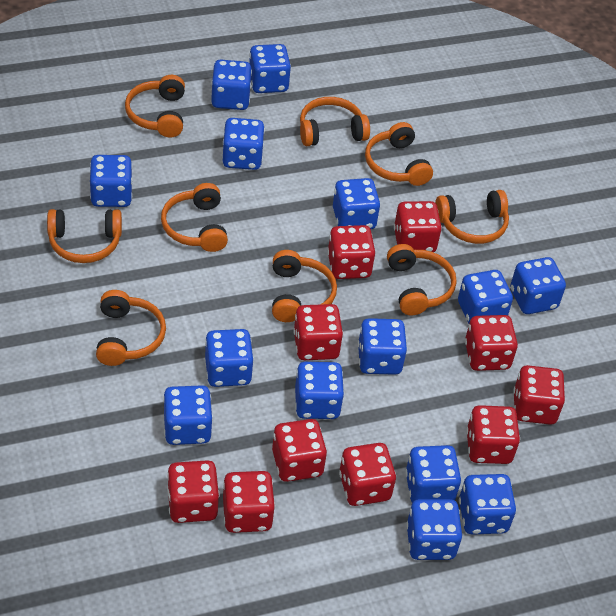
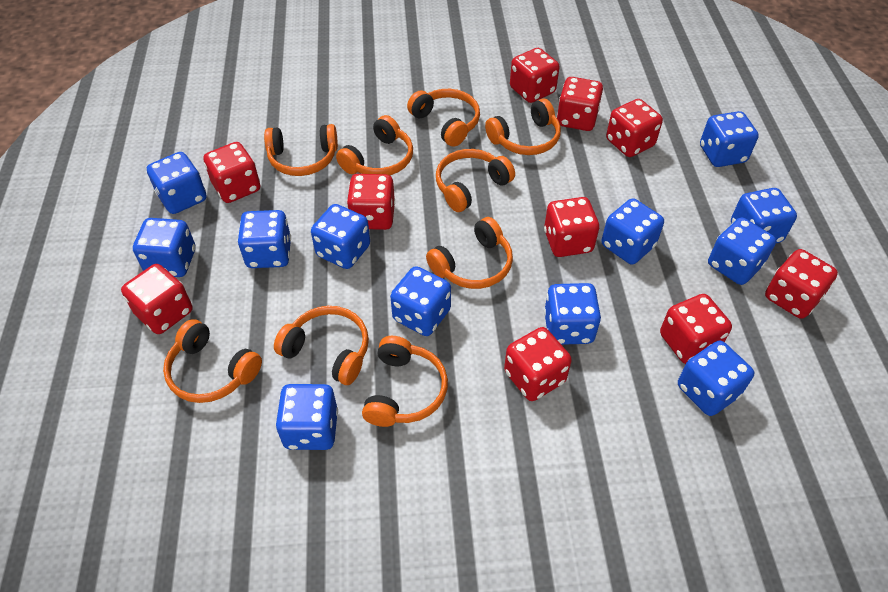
blue dice: 14 -> 12

